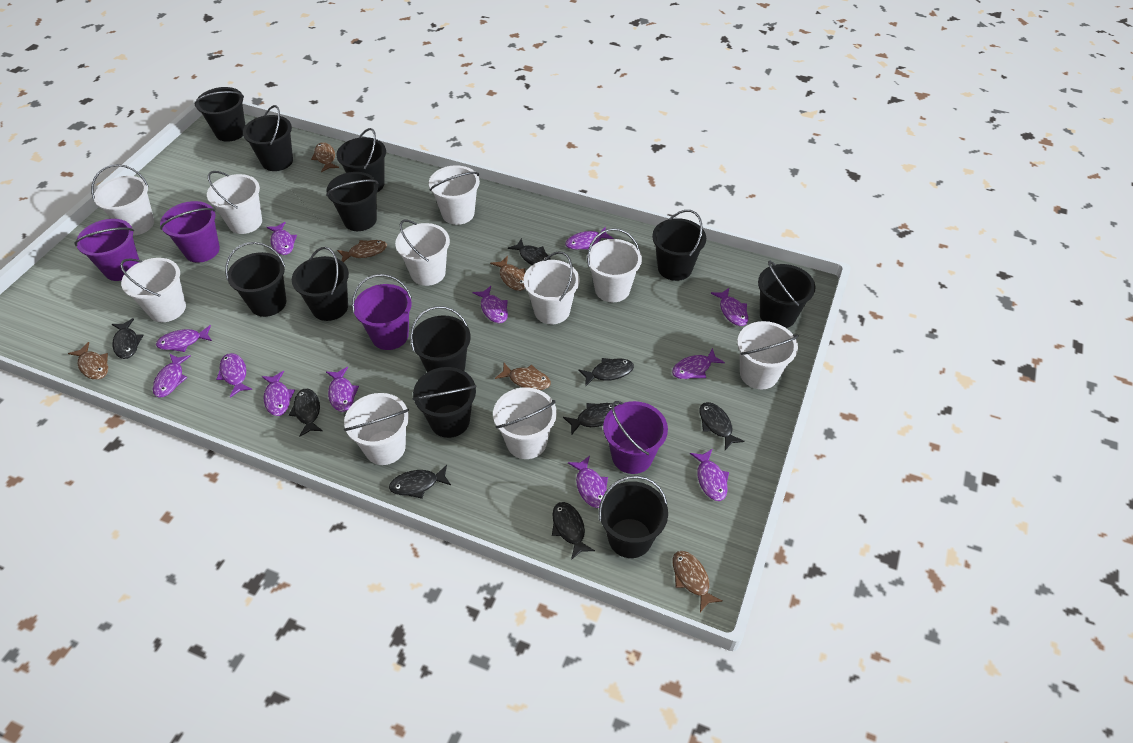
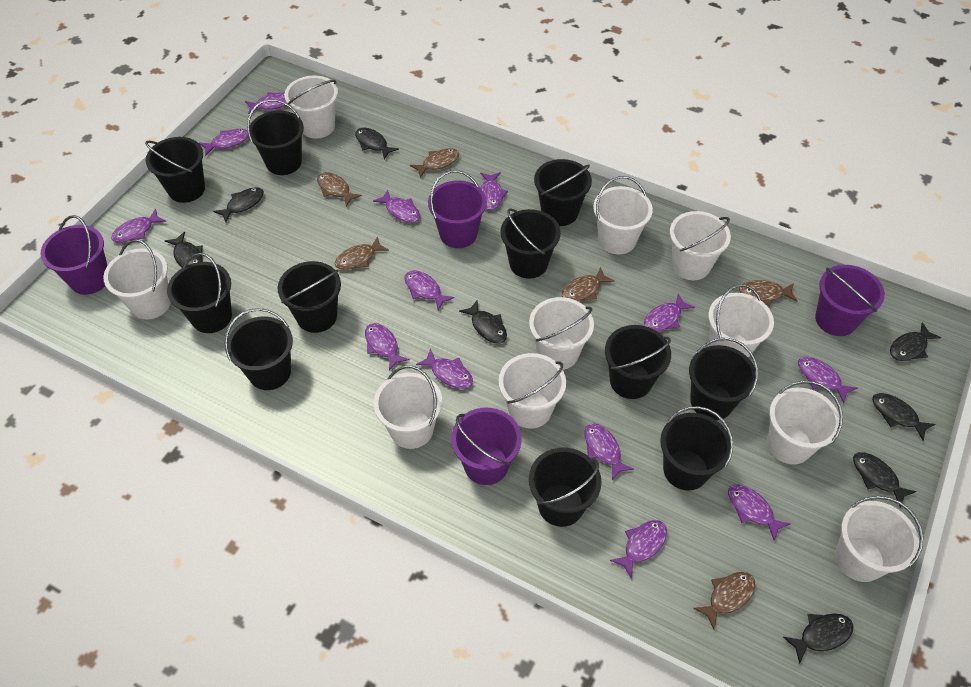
purple fish: 12 -> 13

